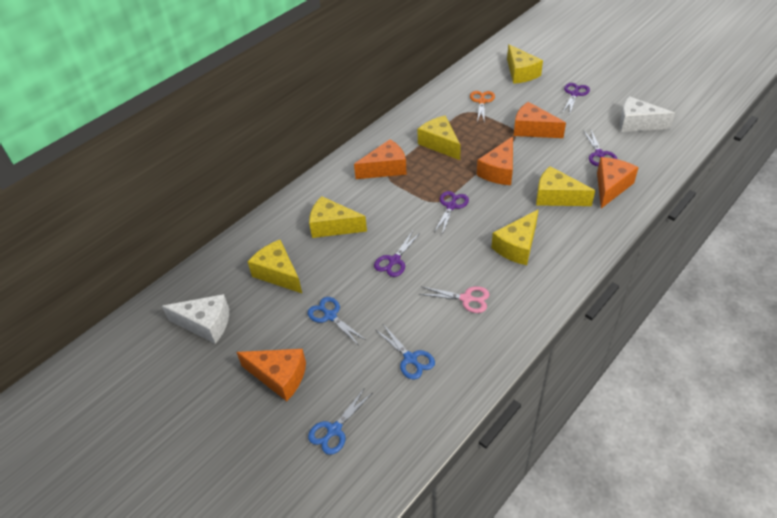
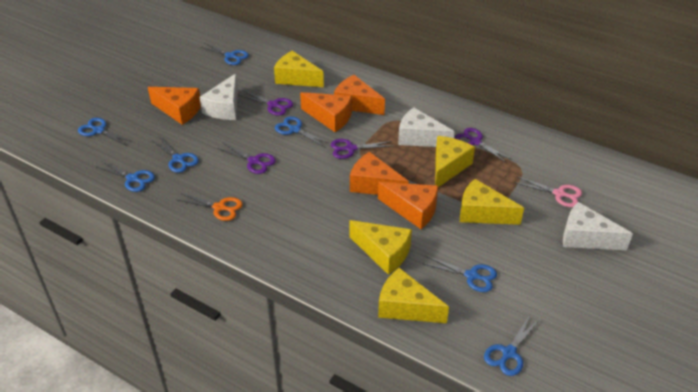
blue scissors: 3 -> 7
white cheese: 2 -> 3
yellow cheese: 6 -> 5

